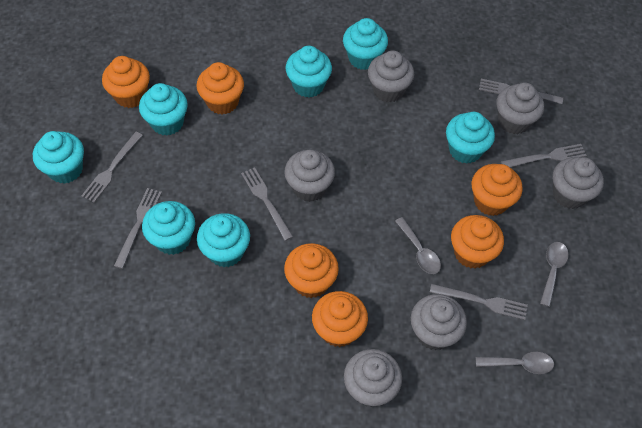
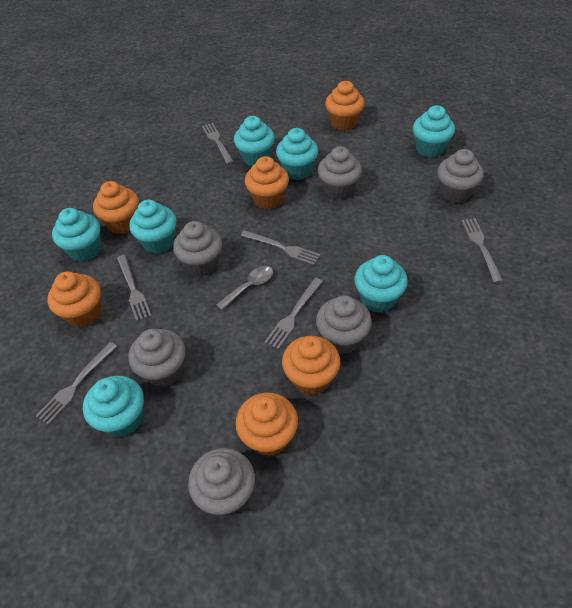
grey spoon: 3 -> 1

